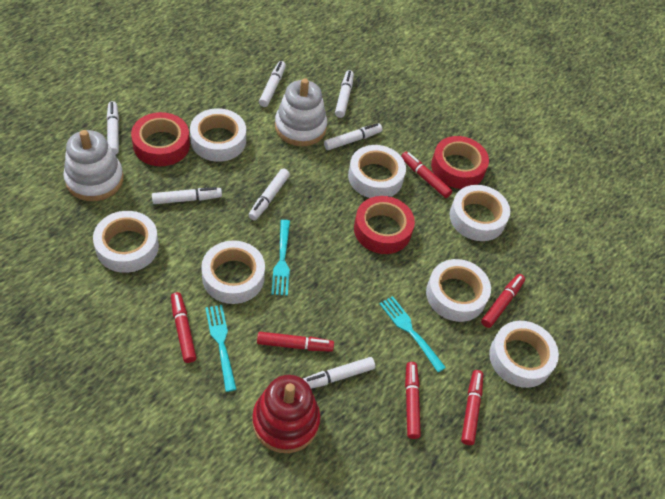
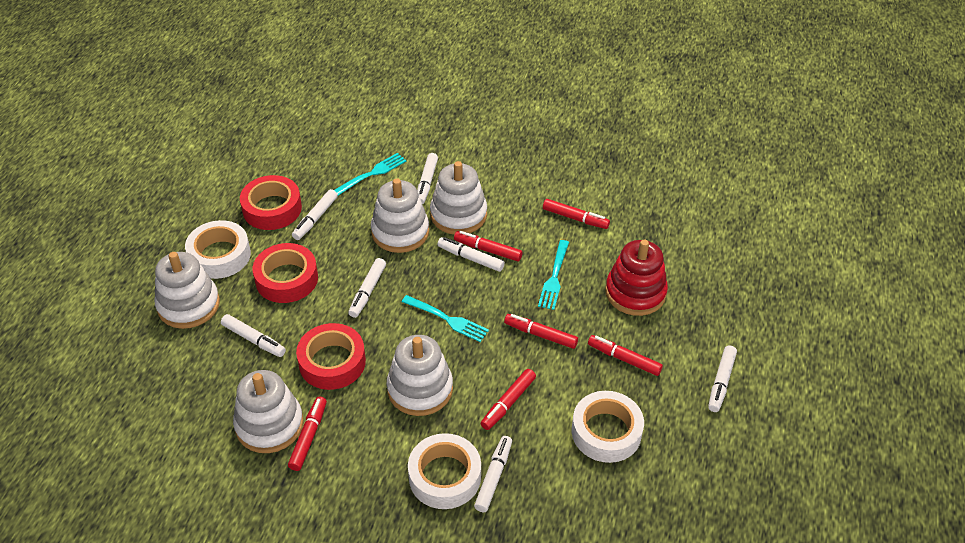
white stacking toy: 2 -> 5
white tape: 7 -> 3

